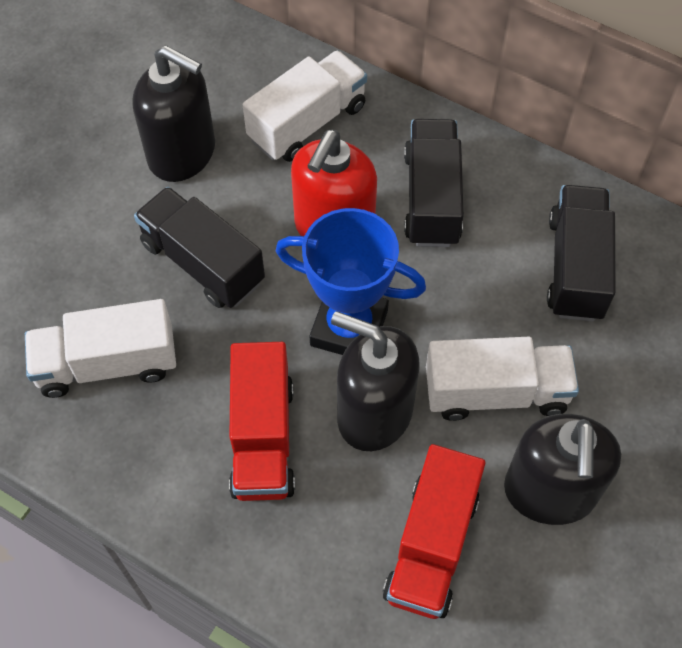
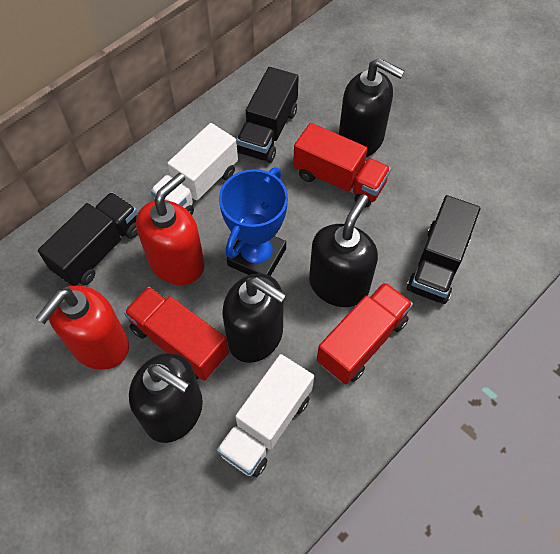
black soap dispenser: 3 -> 4
red soap dispenser: 1 -> 2
red truck: 2 -> 3
white truck: 3 -> 2

